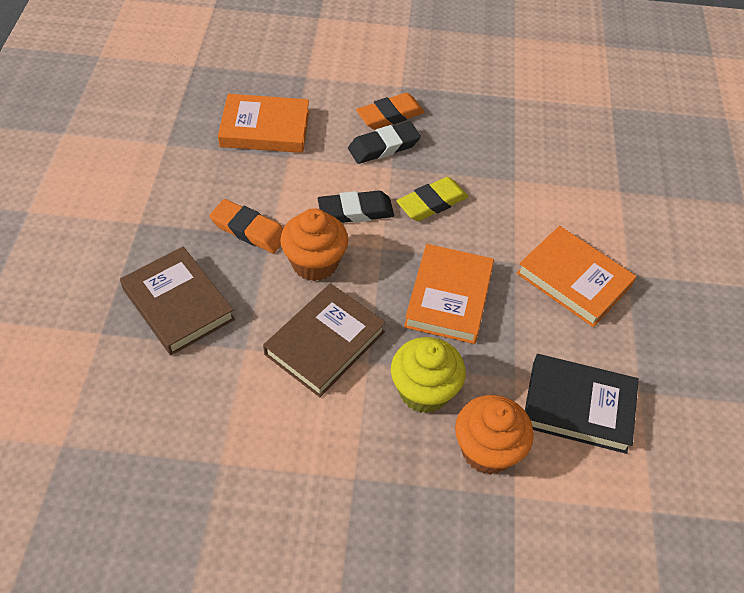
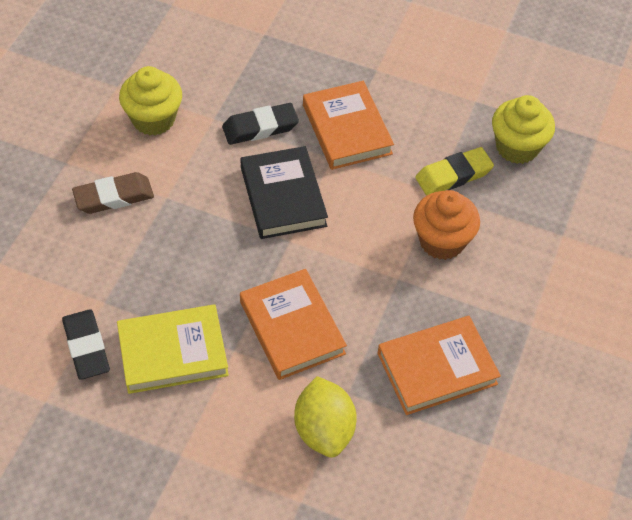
brown book: 2 -> 0
brown eraser: 0 -> 1
orange cupcake: 2 -> 1
orange eraser: 2 -> 0
yellow book: 0 -> 1
yellow cupcake: 1 -> 2
yellow lemon: 0 -> 1

